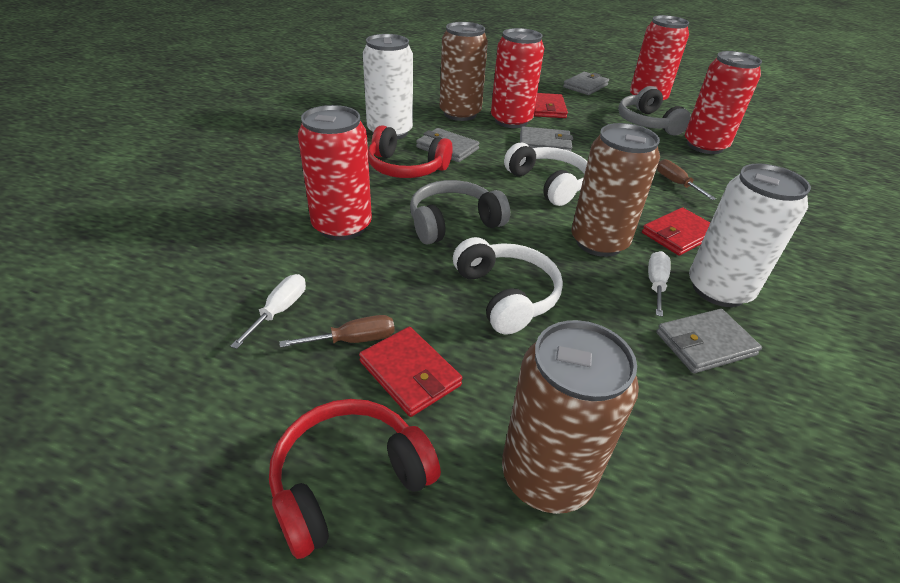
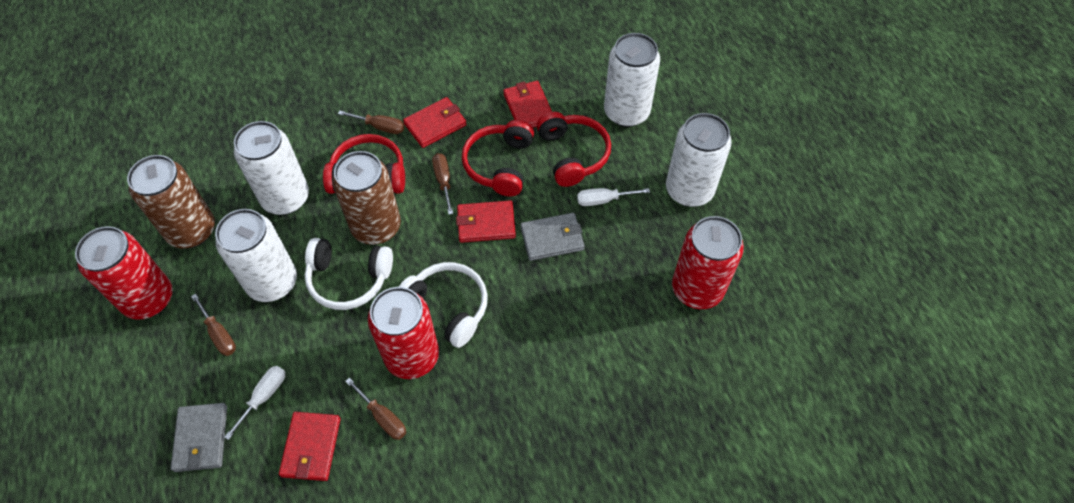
brown can: 3 -> 2
brown screwdriver: 2 -> 4
grey headphones: 2 -> 0
grey wallet: 4 -> 2
red can: 4 -> 3
red headphones: 2 -> 3
red wallet: 3 -> 4
white can: 2 -> 4

